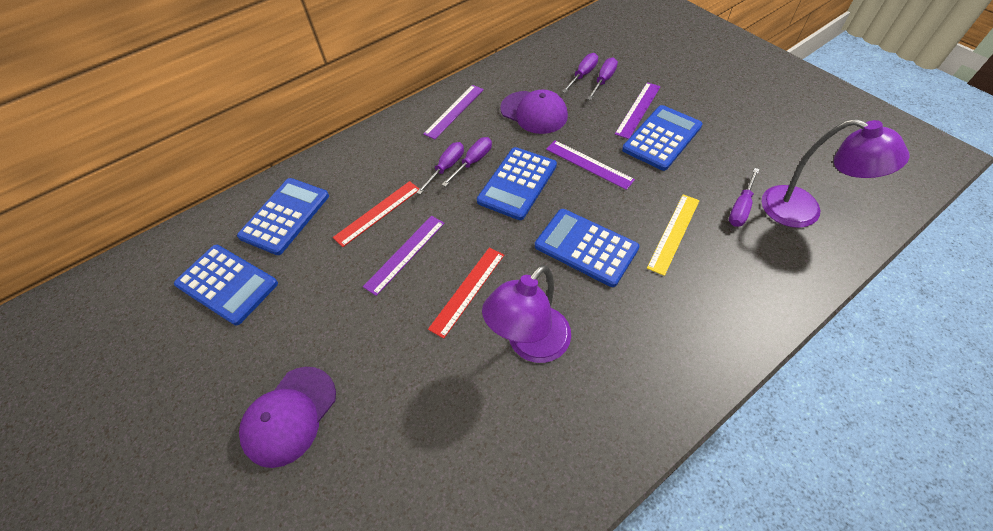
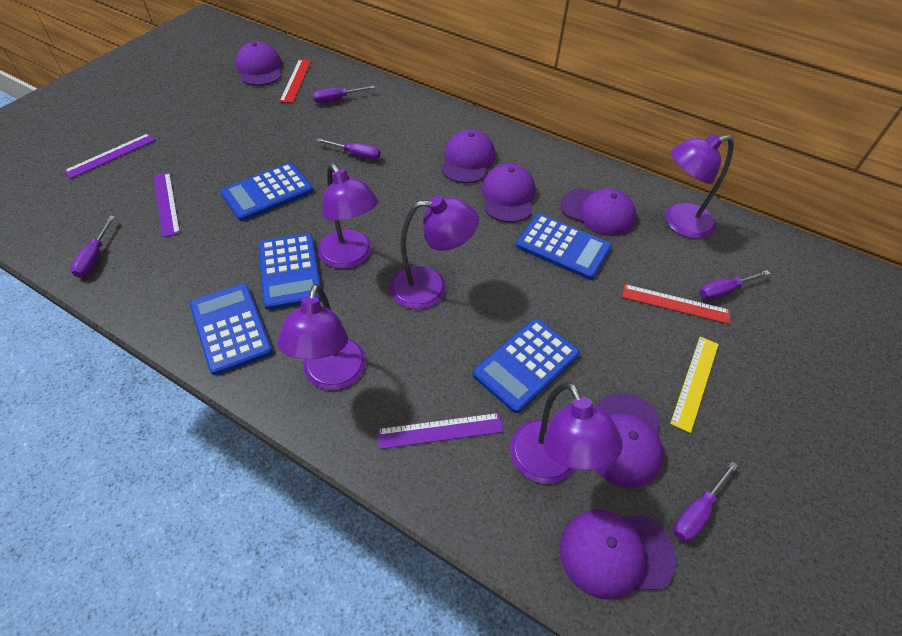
purple cap: 2 -> 6
purple lamp: 2 -> 5
purple ruler: 4 -> 3

